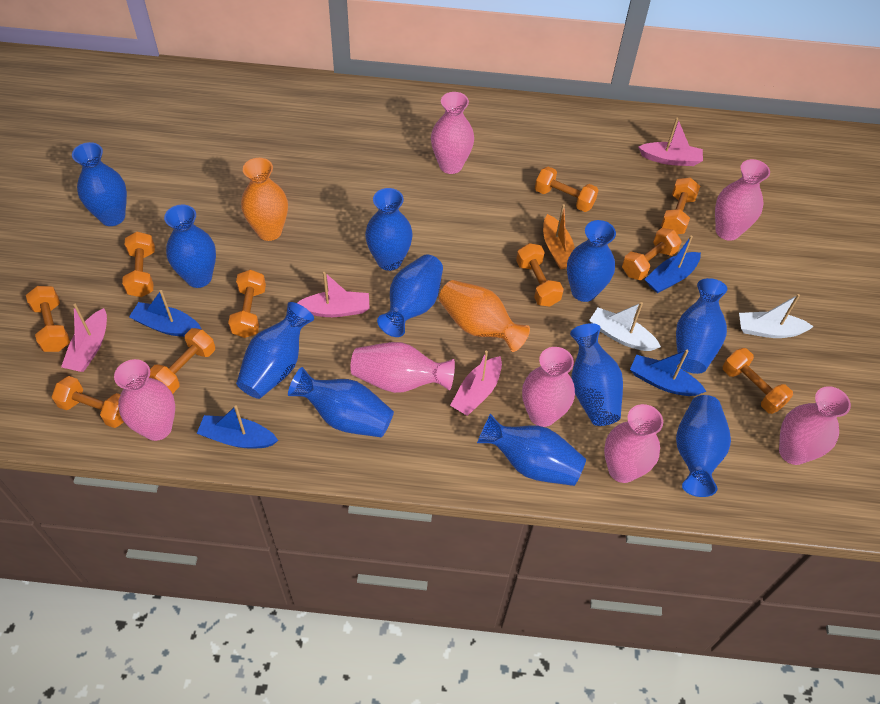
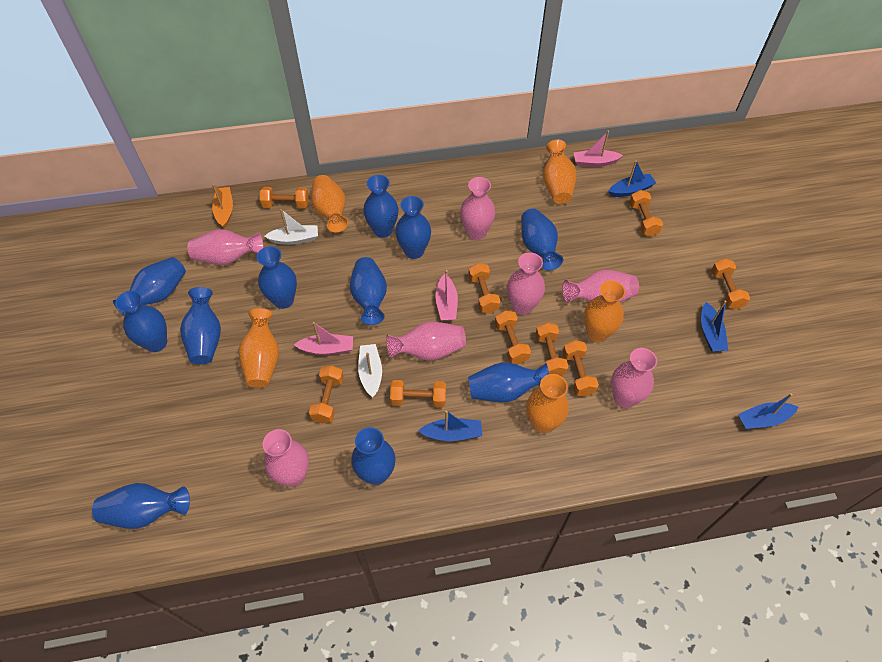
orange dumbbell: 10 -> 9
orange vase: 2 -> 5
pink boat: 4 -> 3

